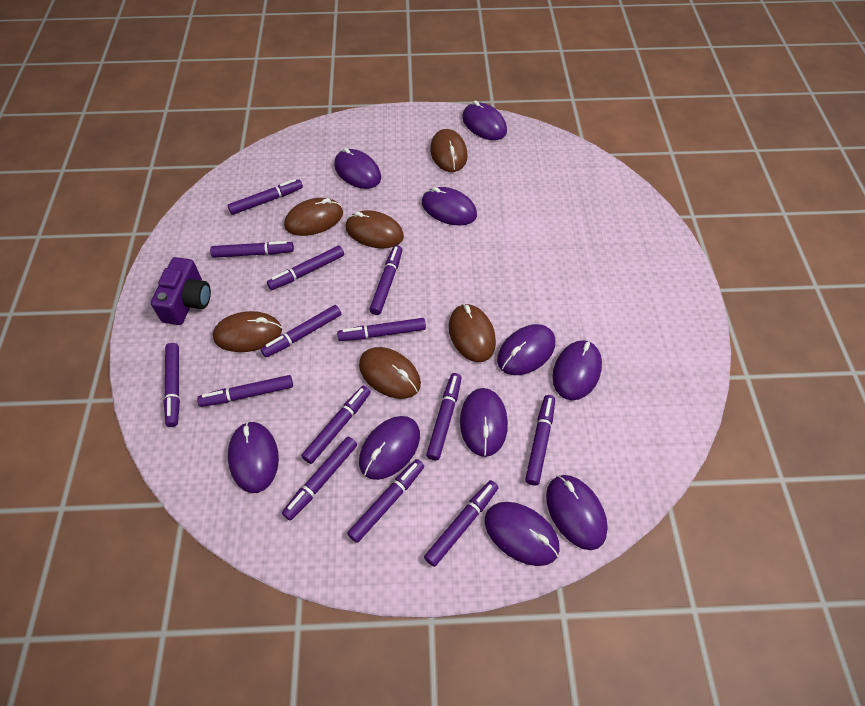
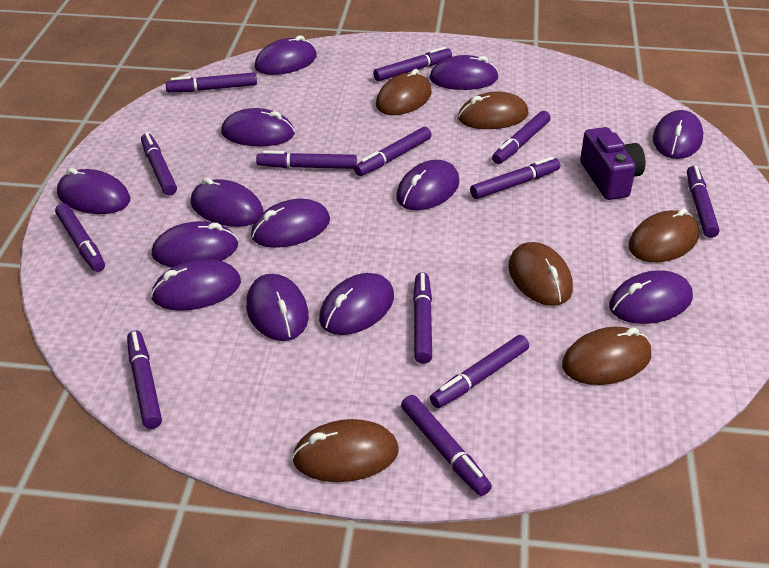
purple marker: 14 -> 13
purple mouse: 10 -> 13

